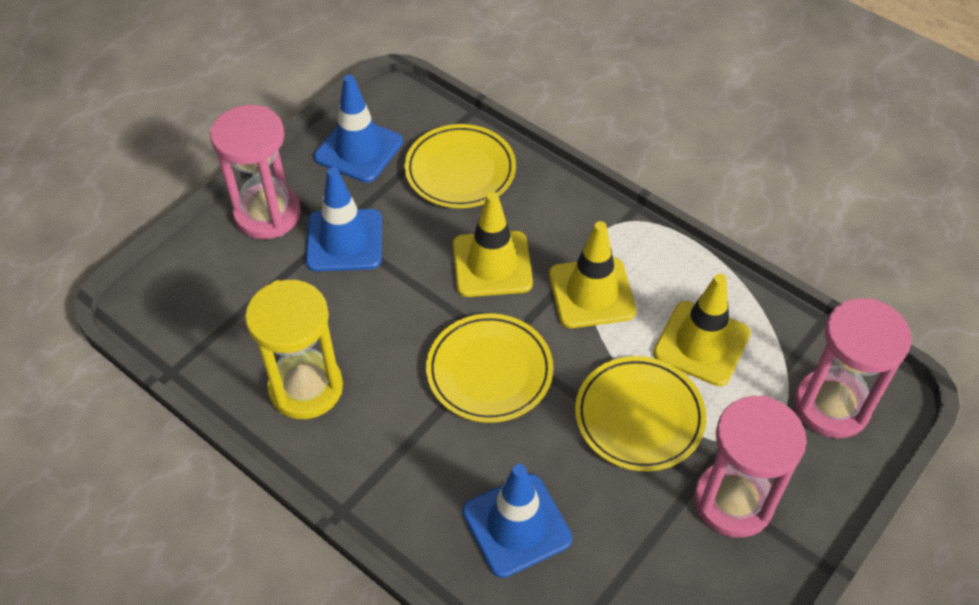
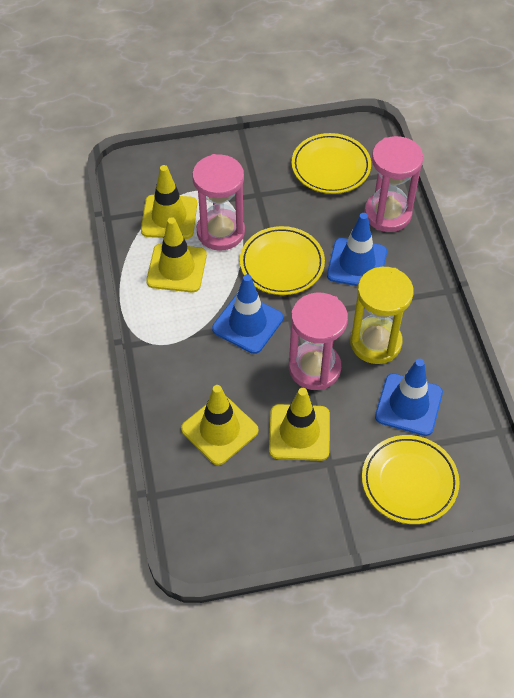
yellow traffic cone: 3 -> 4

